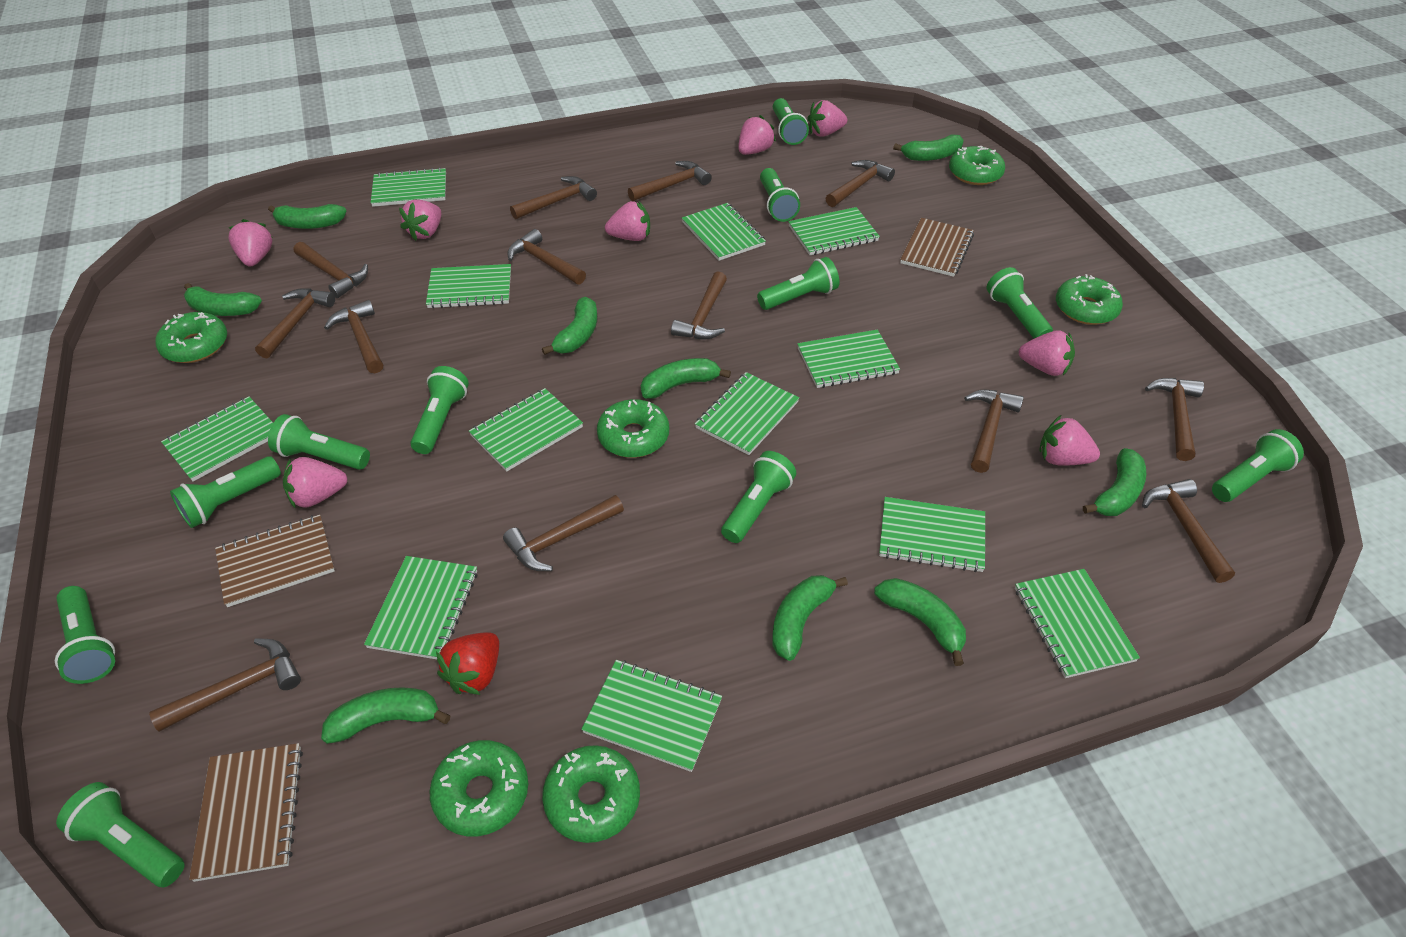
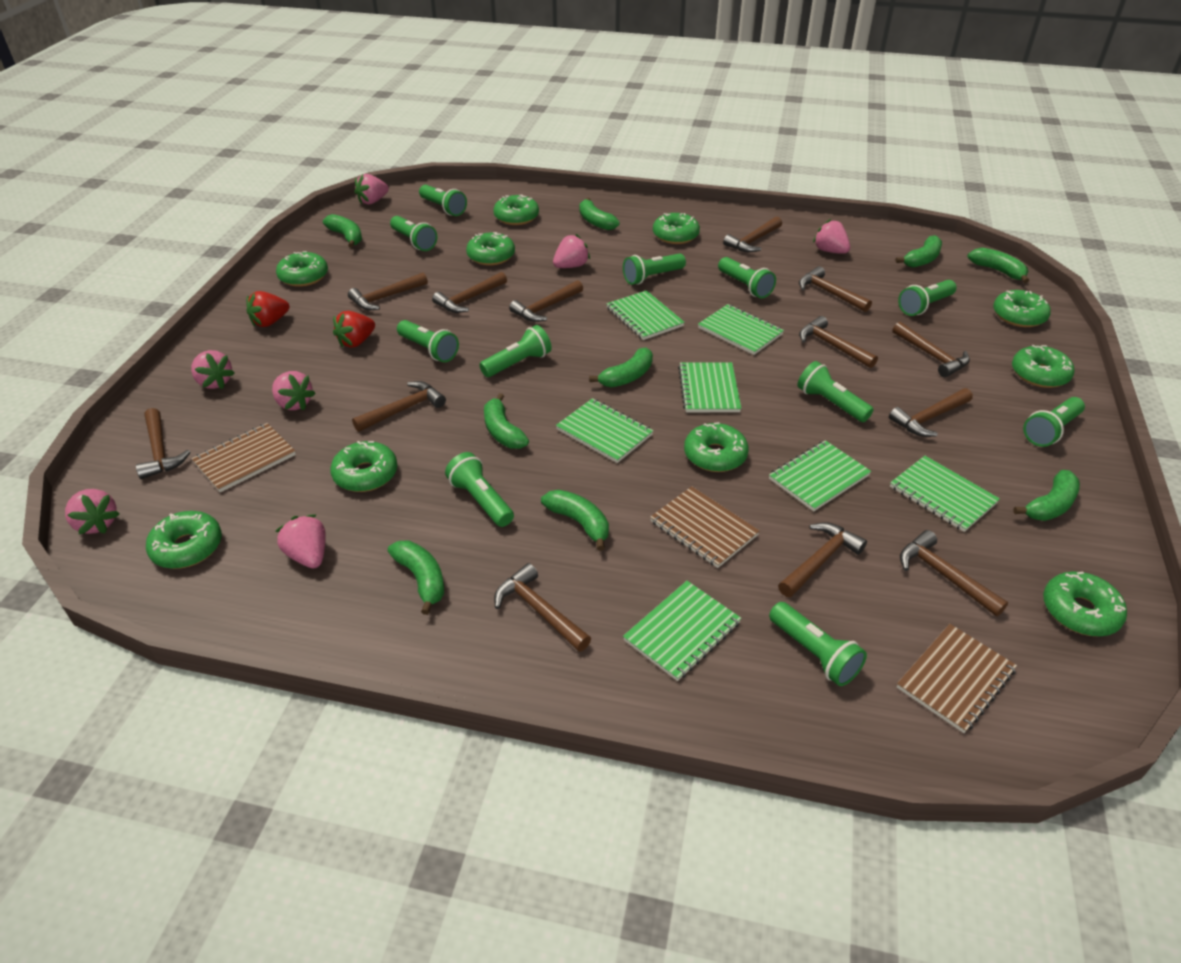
green donut: 6 -> 10
green notebook: 12 -> 7
pink strawberry: 8 -> 7
red strawberry: 1 -> 2

